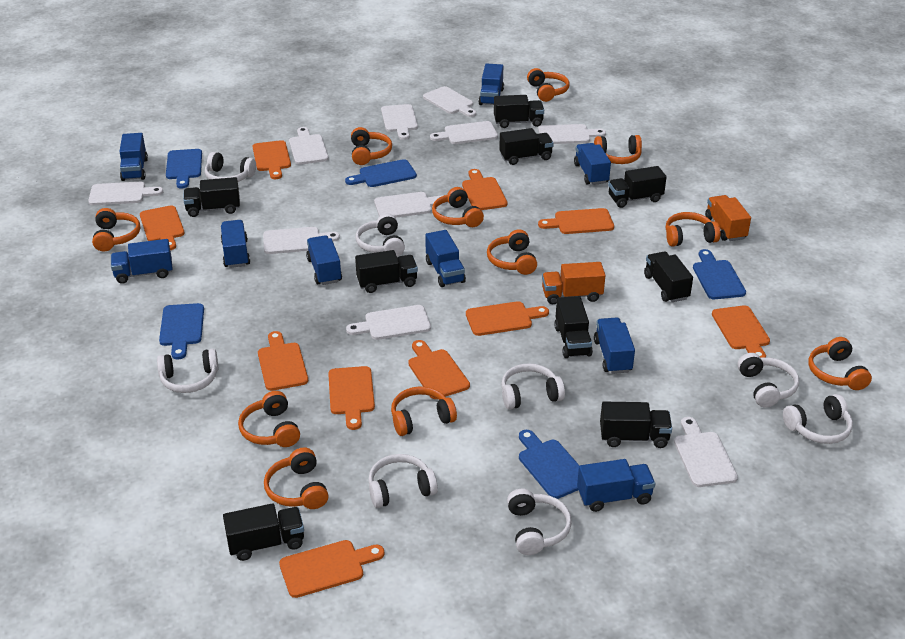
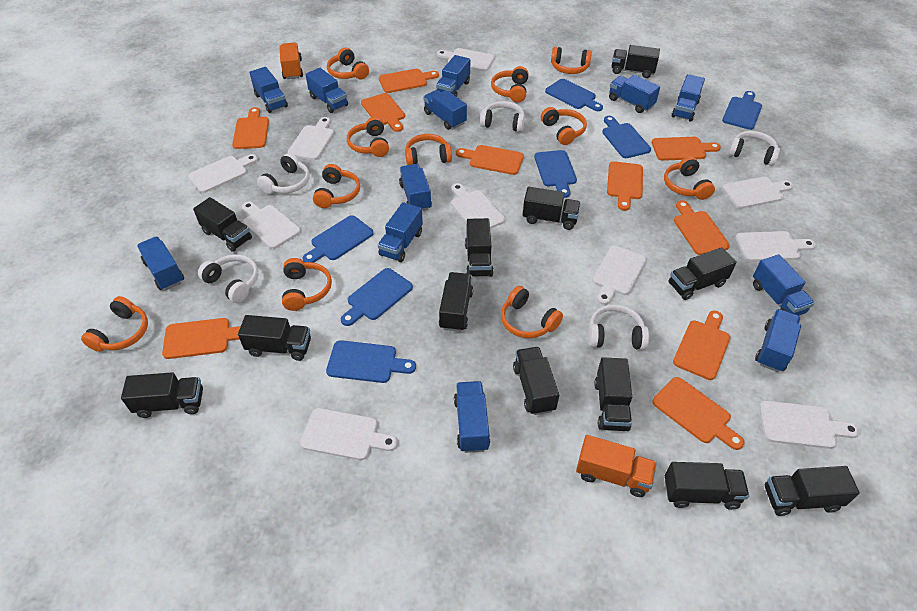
black truck: 9 -> 12
blue cutting board: 5 -> 7
blue truck: 9 -> 12
white headphones: 8 -> 5

